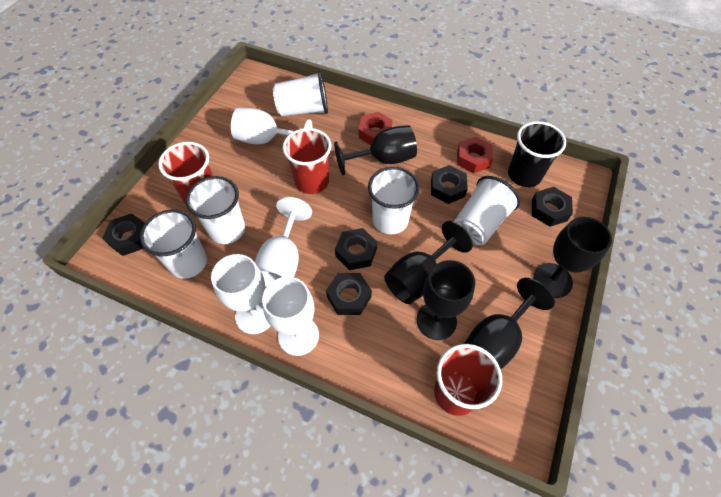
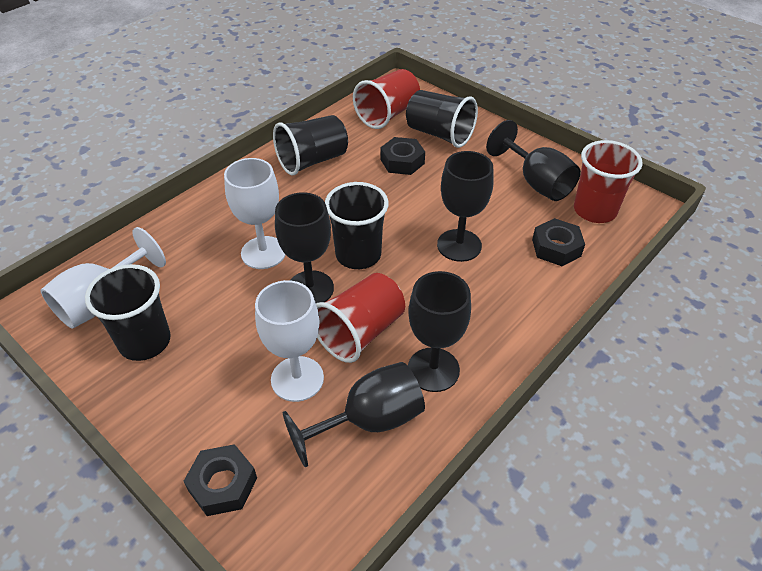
black cup: 1 -> 4
black nut: 5 -> 3
red nut: 2 -> 0
white cup: 5 -> 0
white goblet: 4 -> 3

